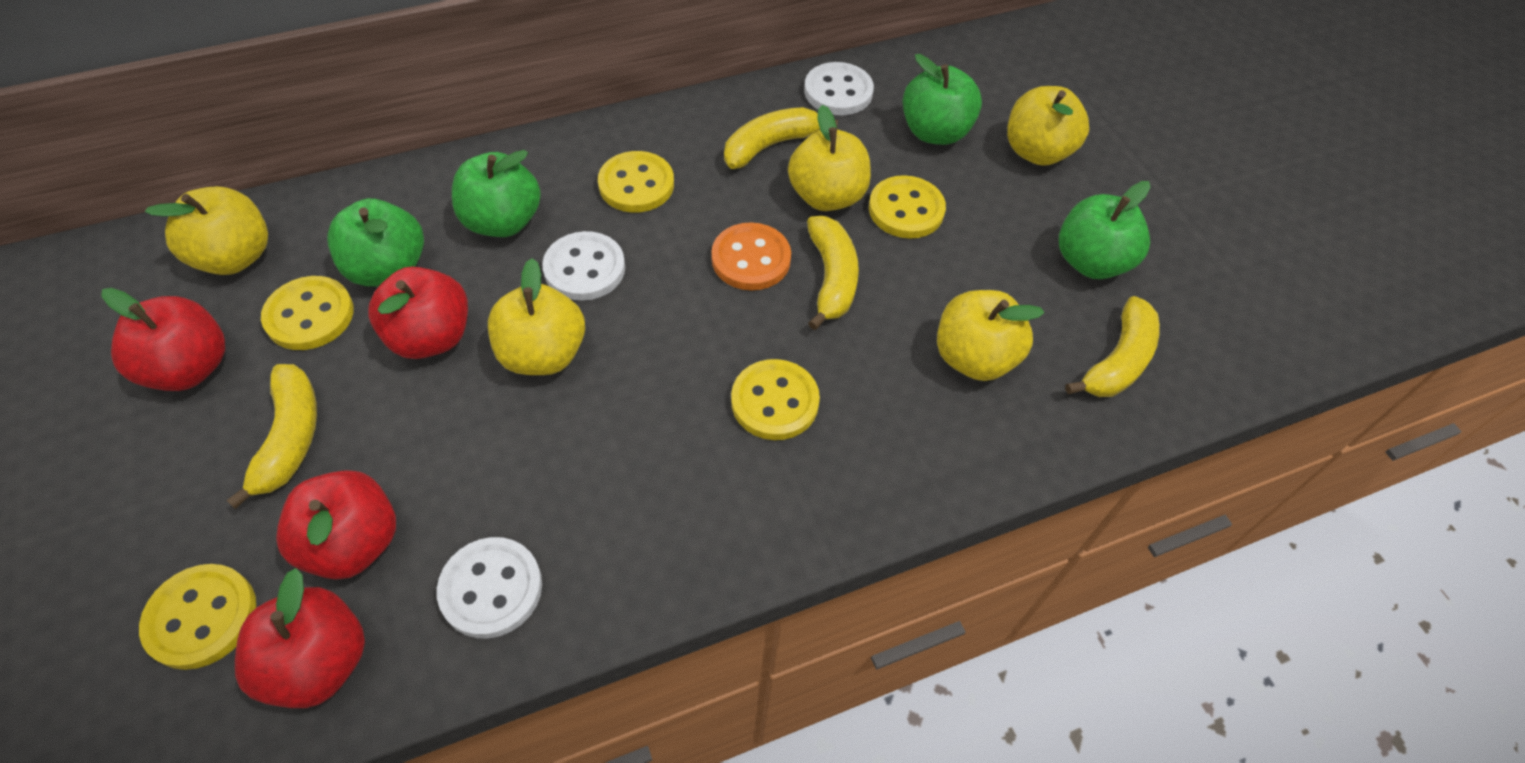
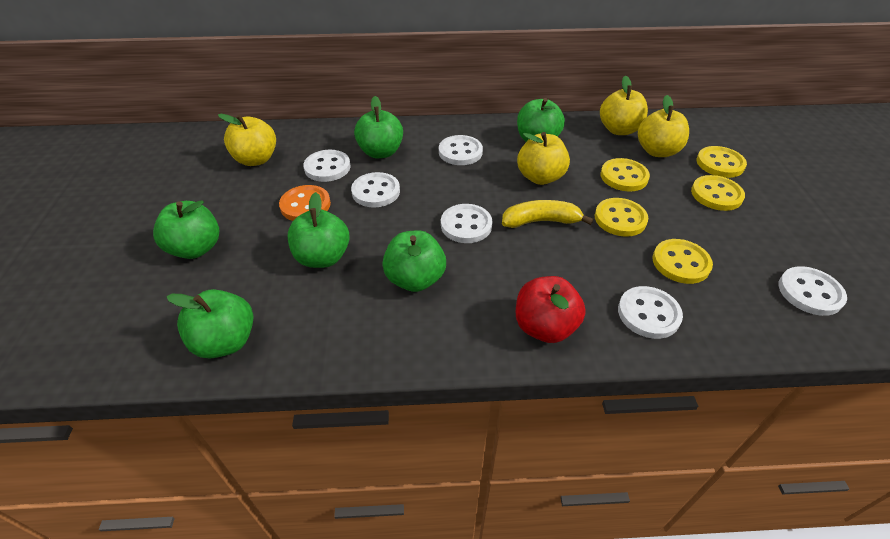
green apple: 4 -> 6
red apple: 4 -> 1
white button: 3 -> 6
yellow apple: 5 -> 4
yellow banana: 4 -> 1

